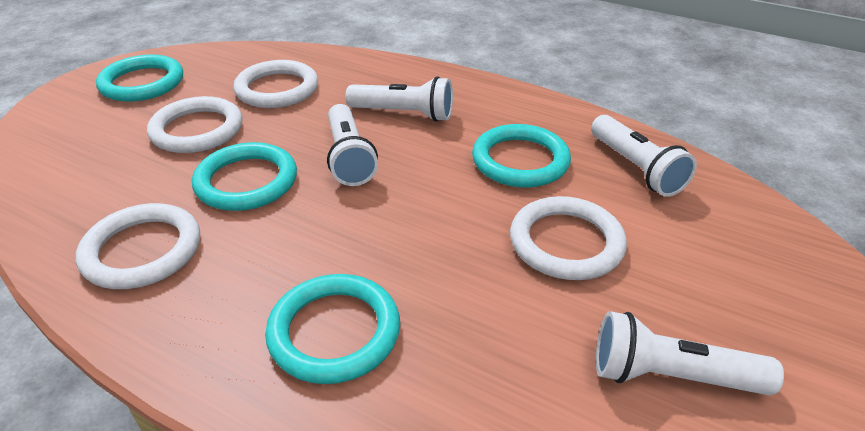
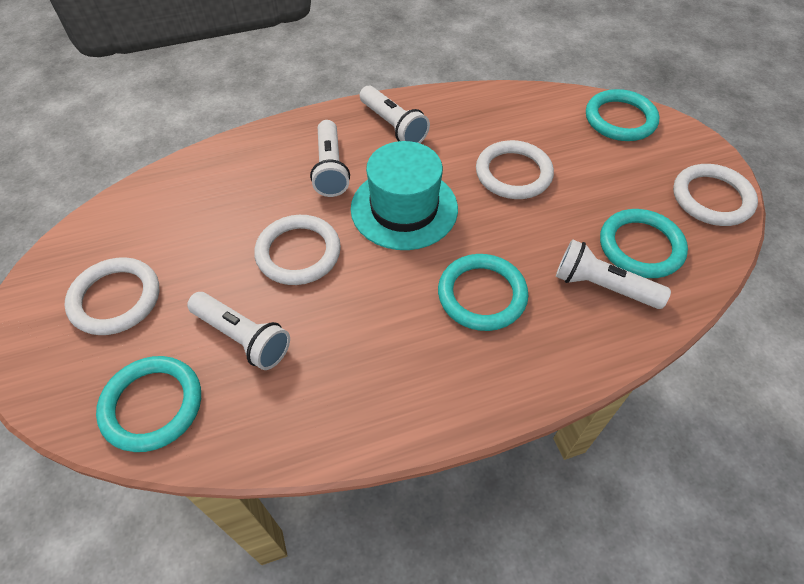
turquoise hat: 0 -> 1

